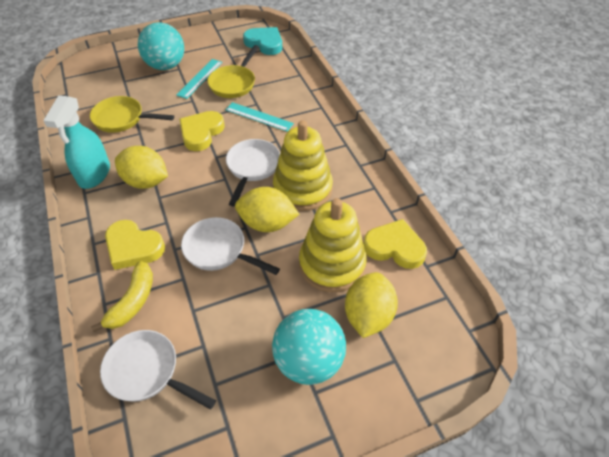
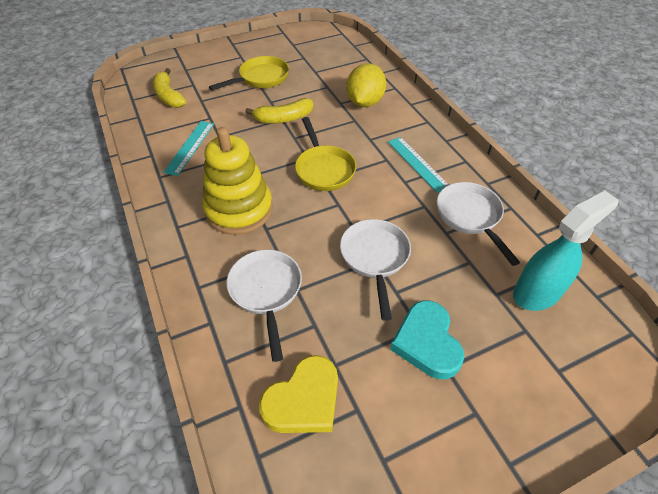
turquoise ball: 2 -> 0
yellow banana: 1 -> 2
yellow heart: 3 -> 1
yellow lemon: 3 -> 1
yellow stacking toy: 2 -> 1

